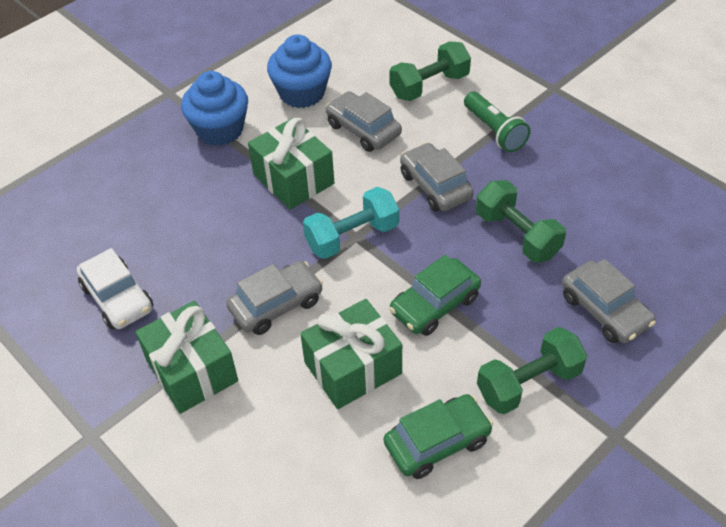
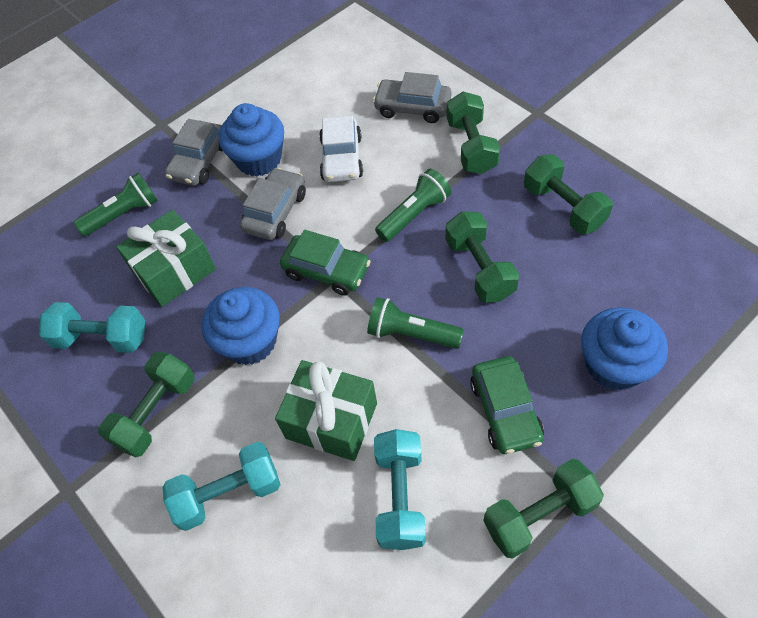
blue cupcake: 2 -> 3
green dumbbell: 3 -> 5
green flashlight: 1 -> 3
green gift: 3 -> 2
grey car: 4 -> 3
turquoise dumbbell: 1 -> 3

